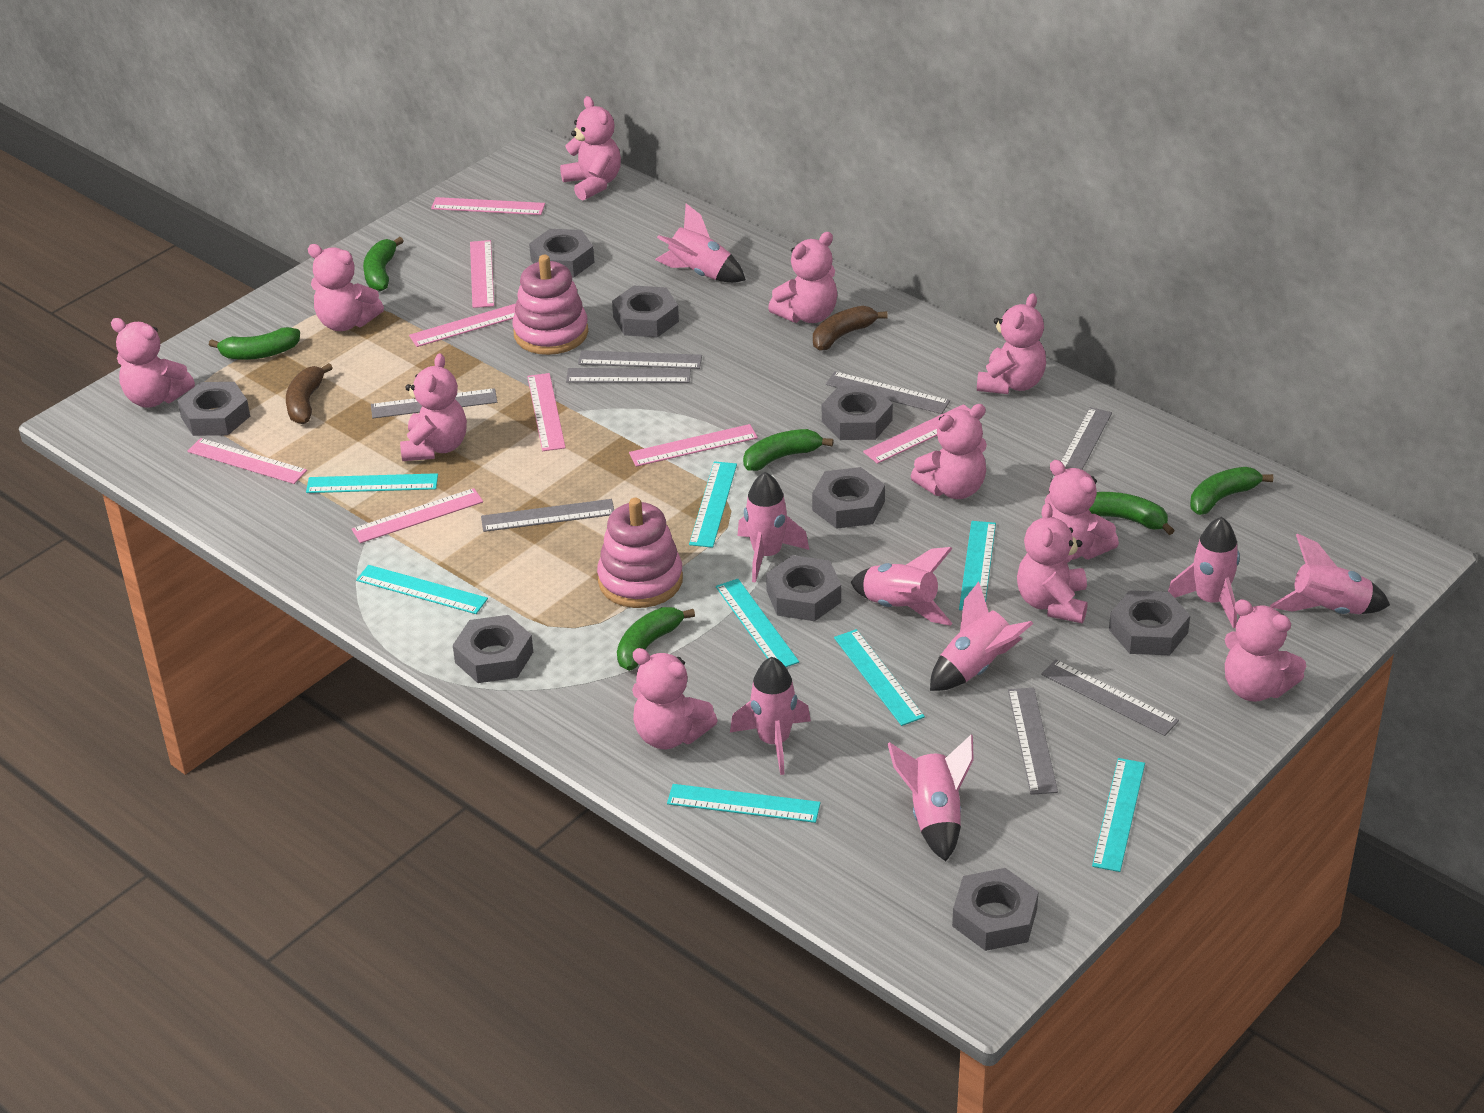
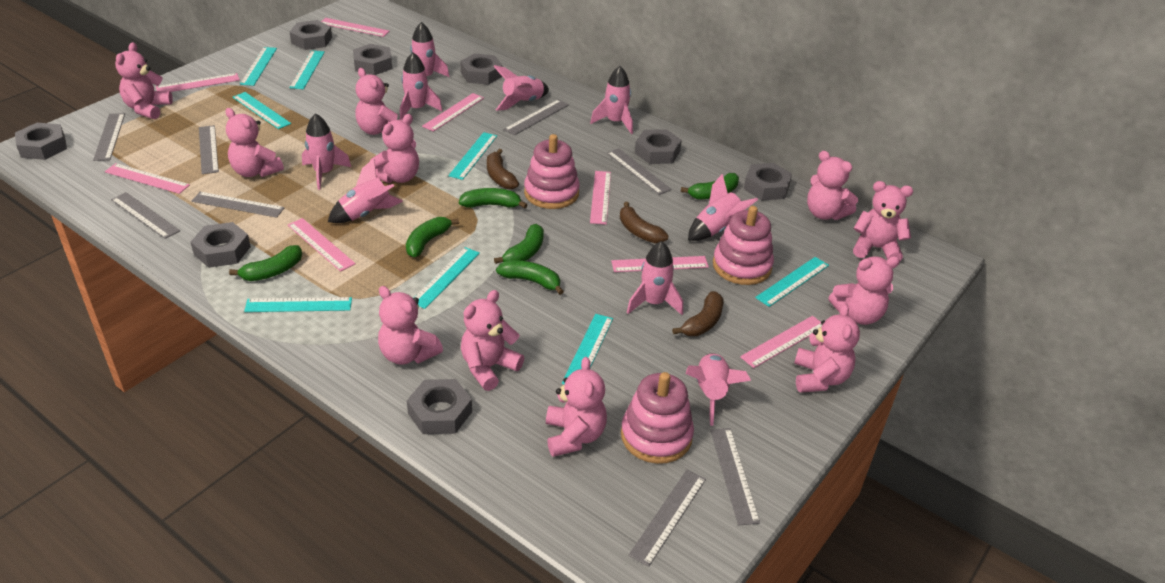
brown banana: 2 -> 3
grey nut: 9 -> 8
pink rocket: 8 -> 9
pink stacking toy: 2 -> 3

